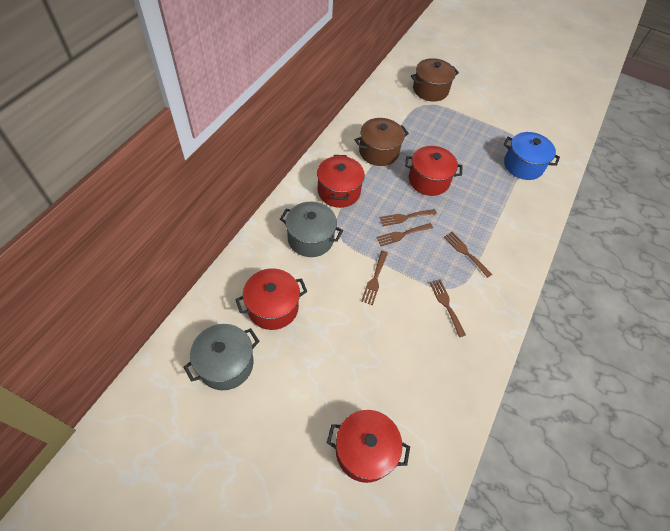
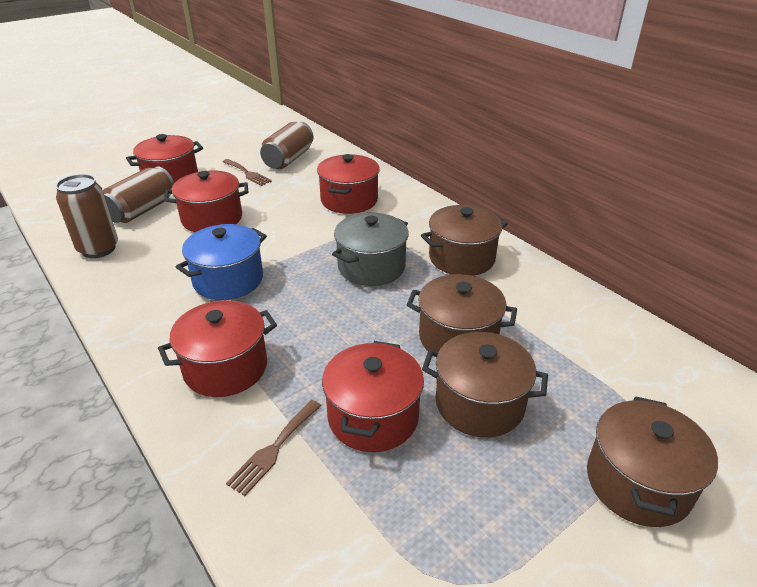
brown can: 0 -> 3
brown fork: 5 -> 2
brown pot: 2 -> 4
grey pot: 2 -> 1
red pot: 4 -> 5

